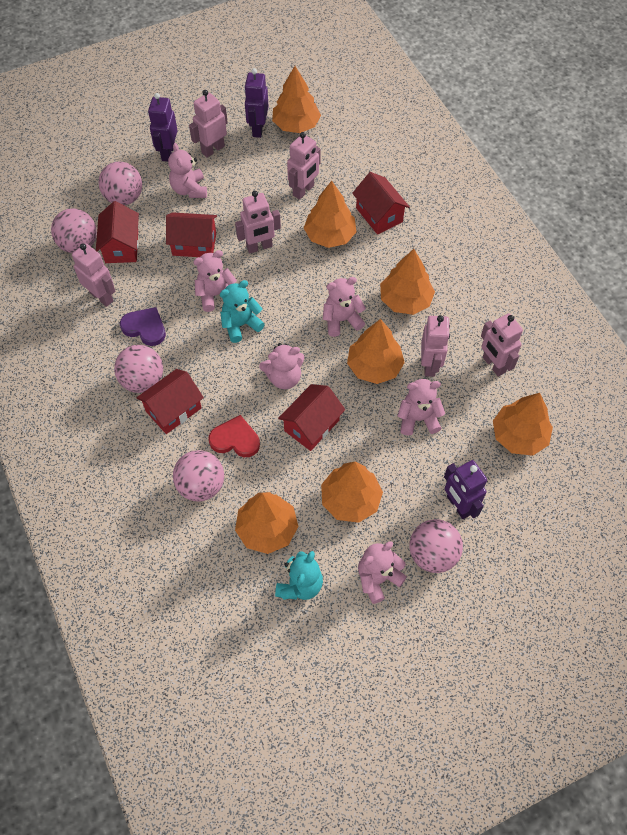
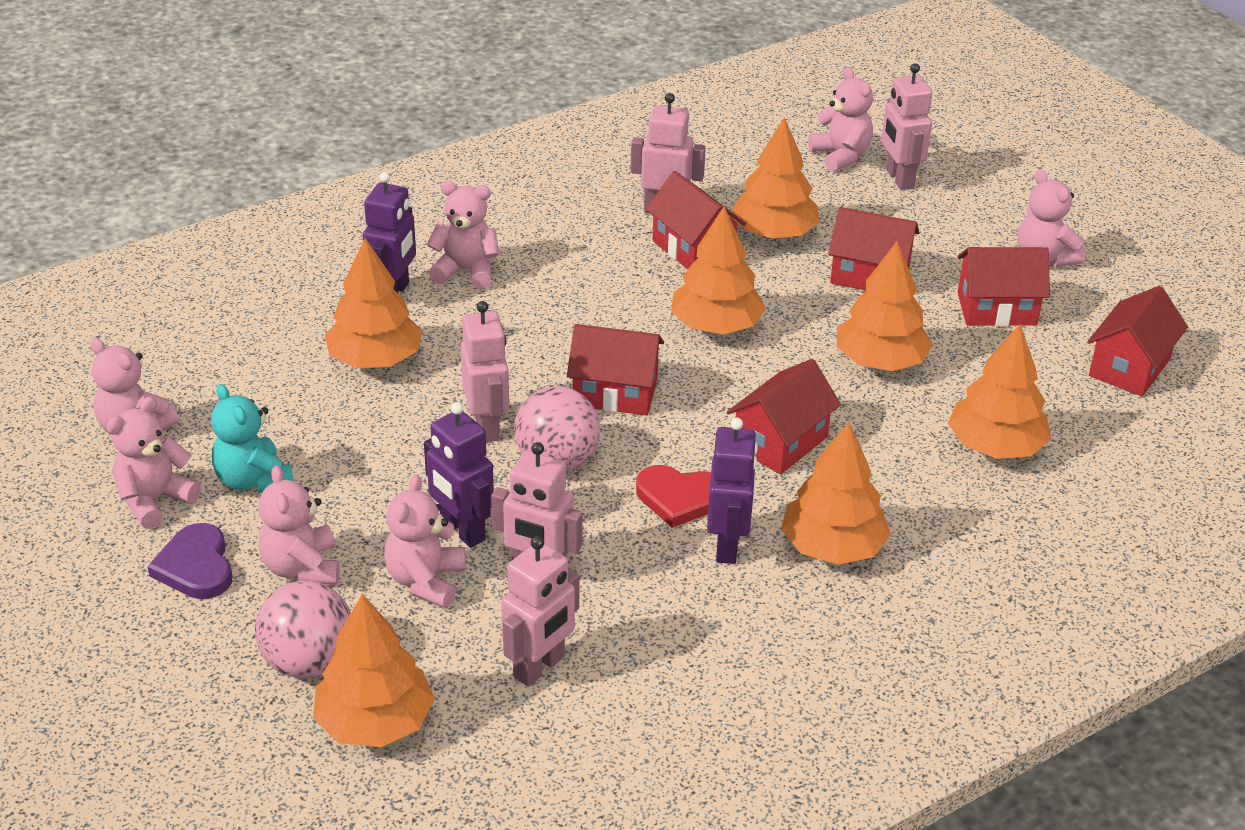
pink ball: 5 -> 2
pink robot: 6 -> 5
pink teddy bear: 6 -> 7
red house: 5 -> 6
turquoise teddy bear: 2 -> 1

